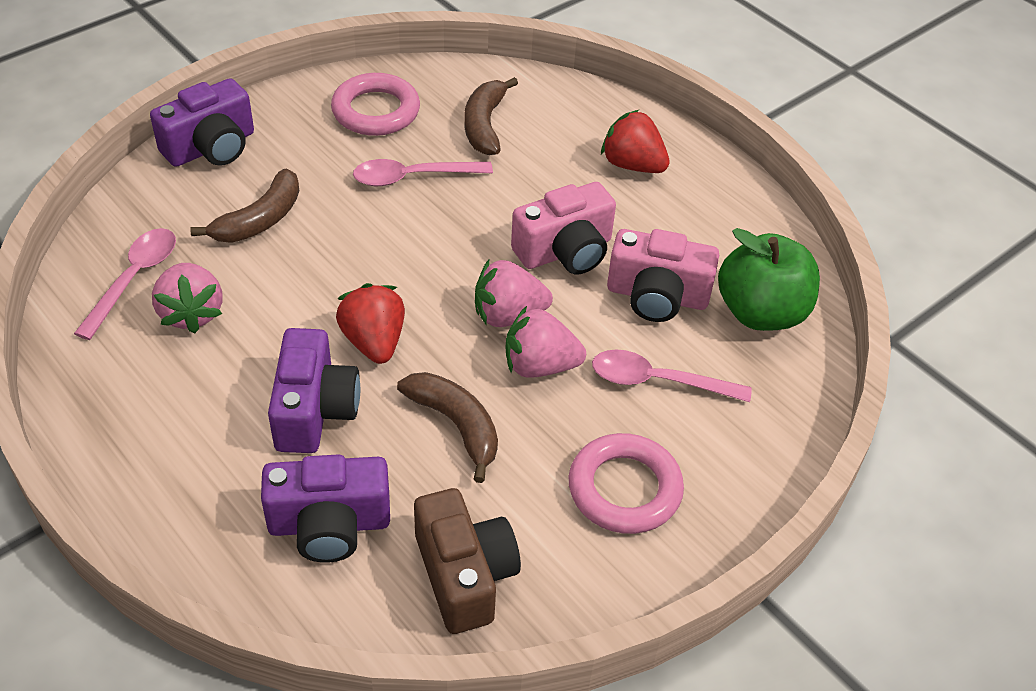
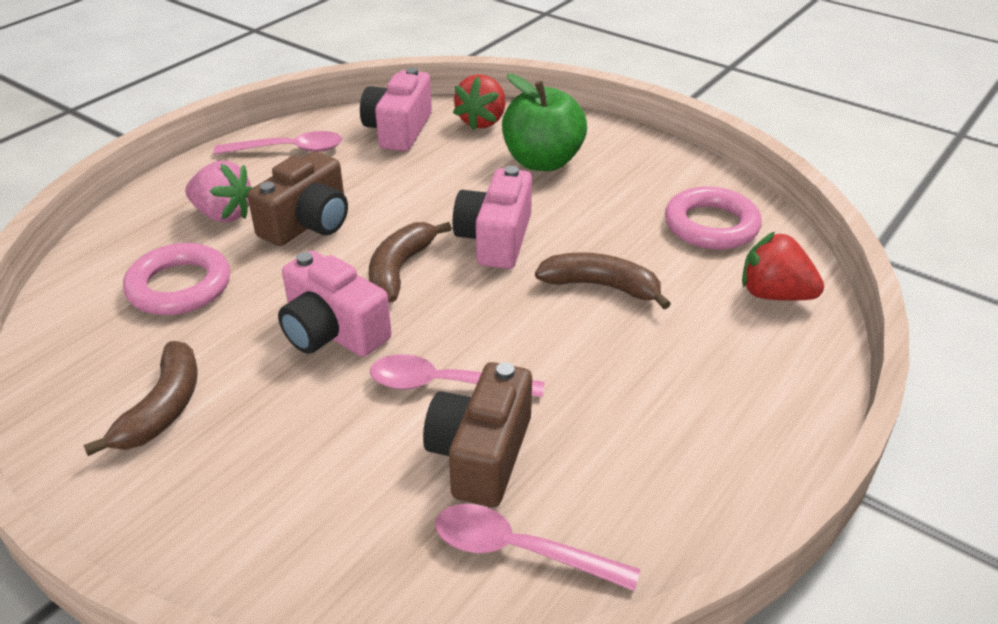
brown camera: 1 -> 2
pink camera: 2 -> 3
pink strawberry: 3 -> 1
purple camera: 3 -> 0

